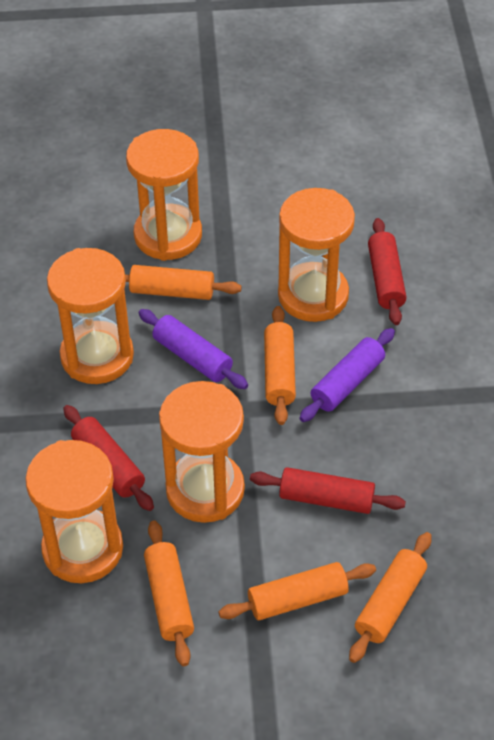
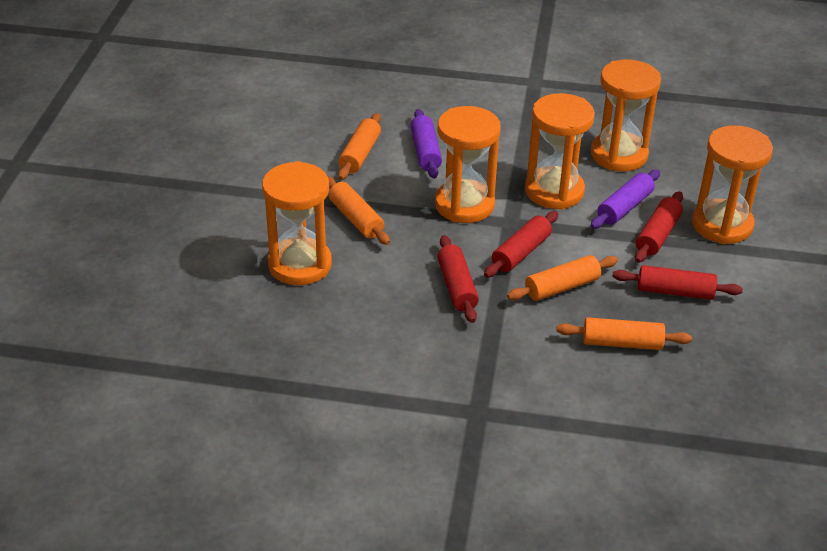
orange rolling pin: 5 -> 4
red rolling pin: 3 -> 4

